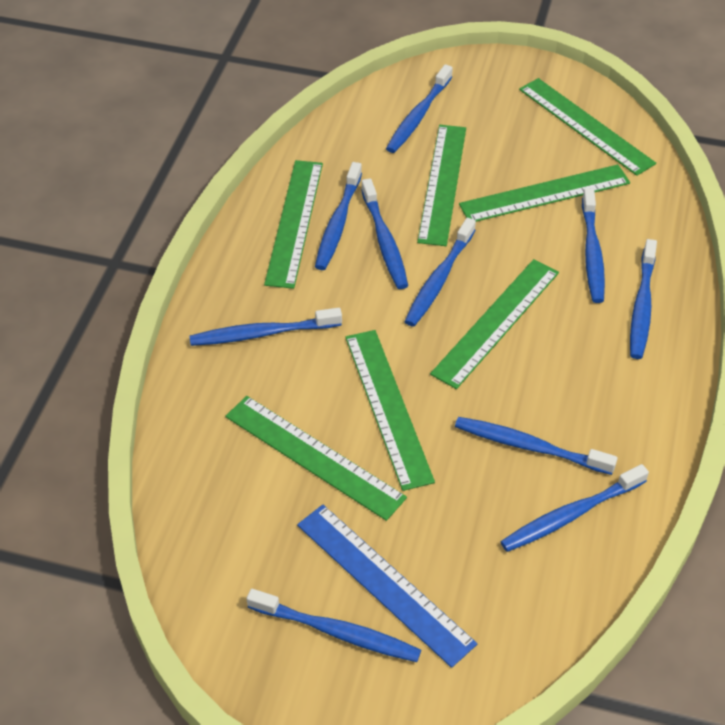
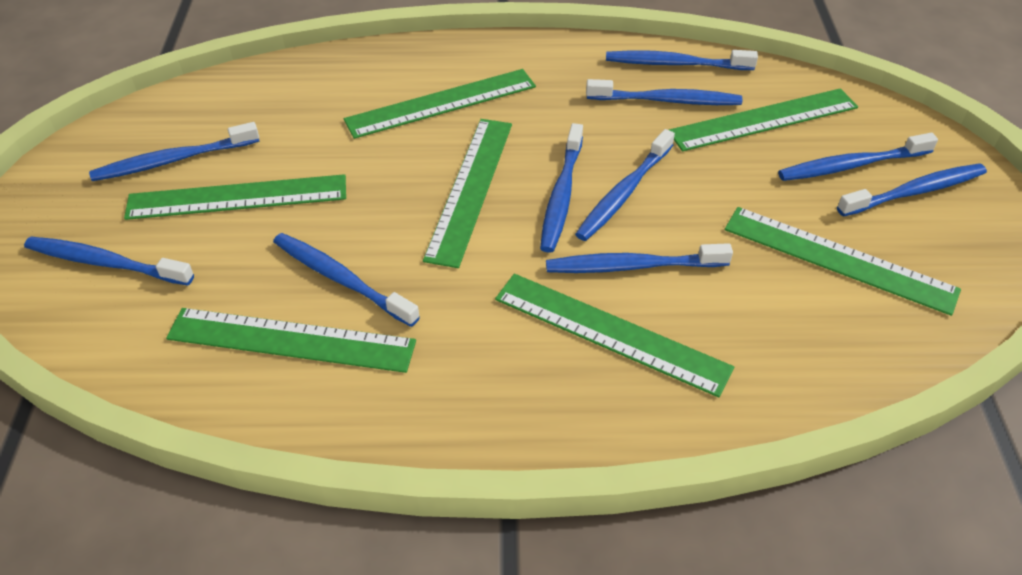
blue ruler: 1 -> 0

